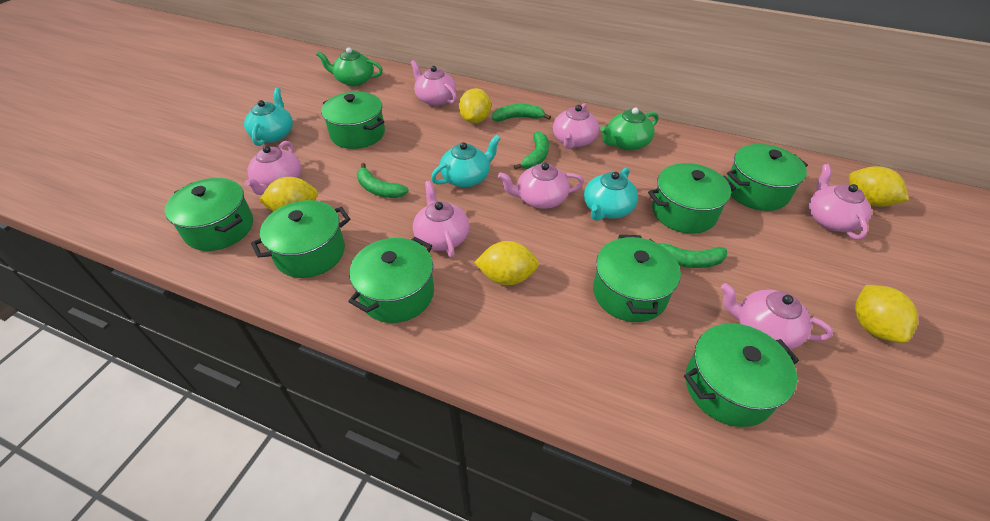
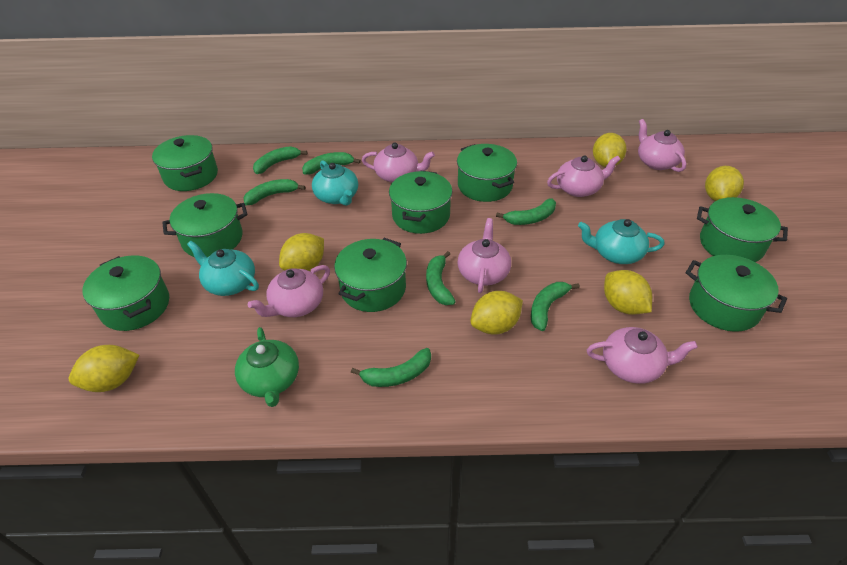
green banana: 4 -> 7
green teapot: 2 -> 1
pink teapot: 7 -> 6
yellow lemon: 5 -> 6

